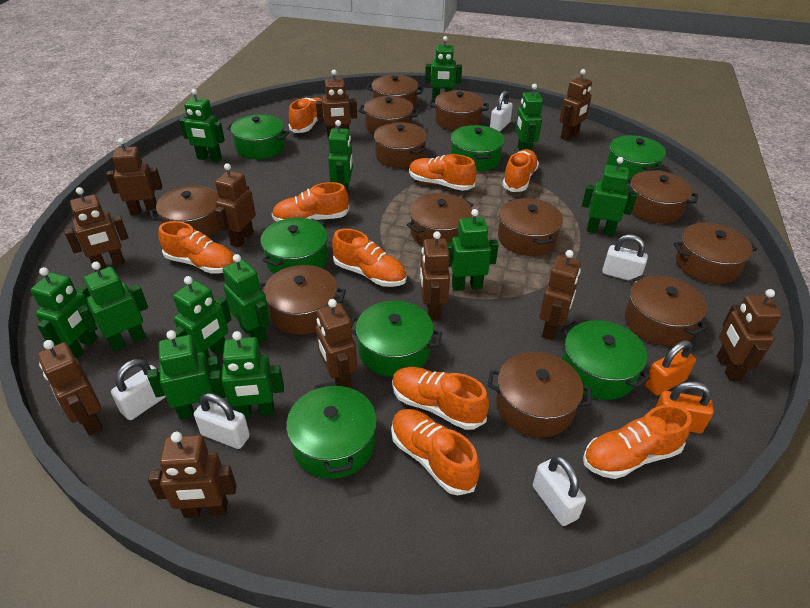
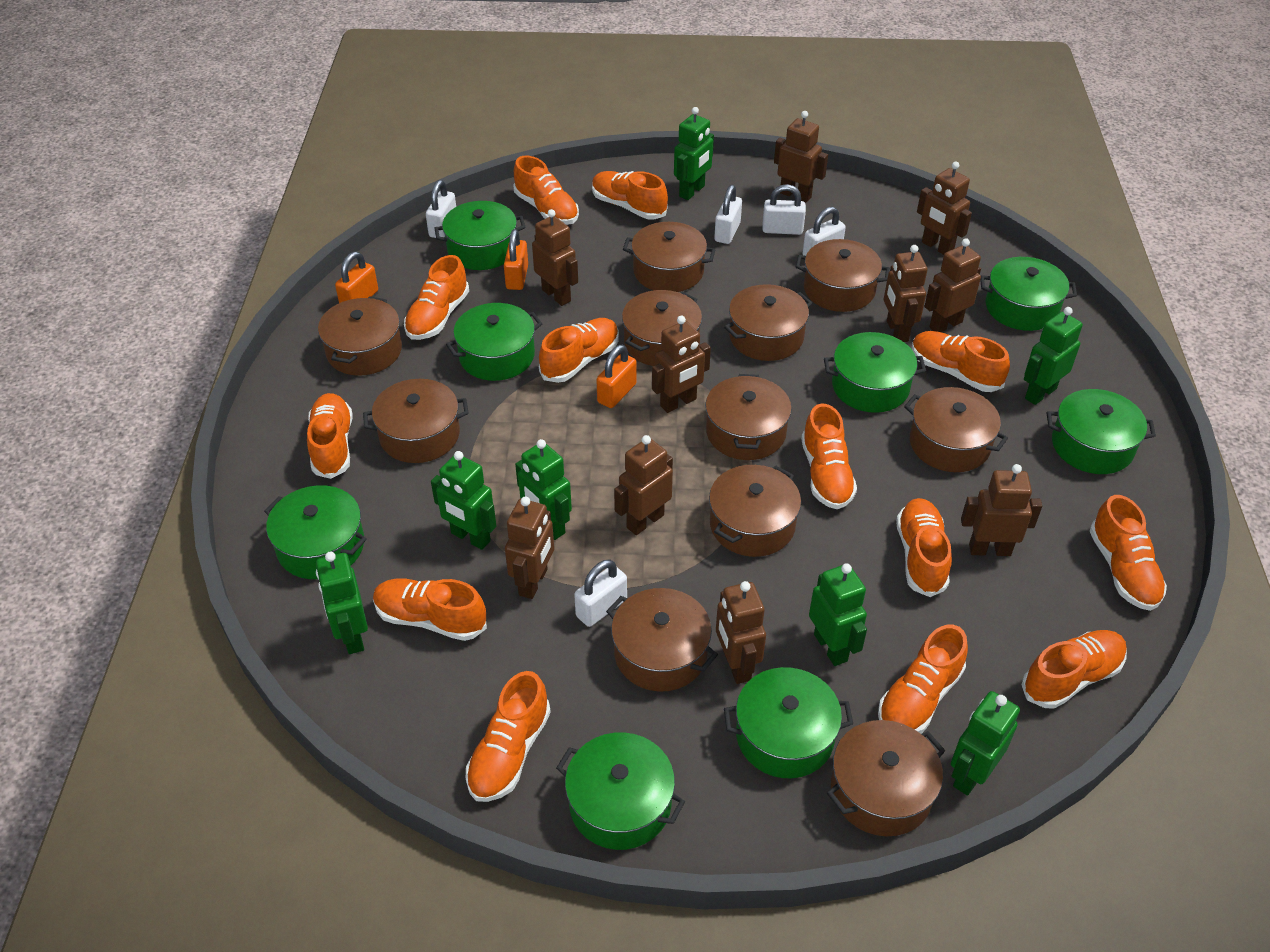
brown pot: 12 -> 11
brown robot: 11 -> 10
green pot: 7 -> 8
green robot: 12 -> 7
orange padlock: 2 -> 3
orange shoe: 9 -> 13

